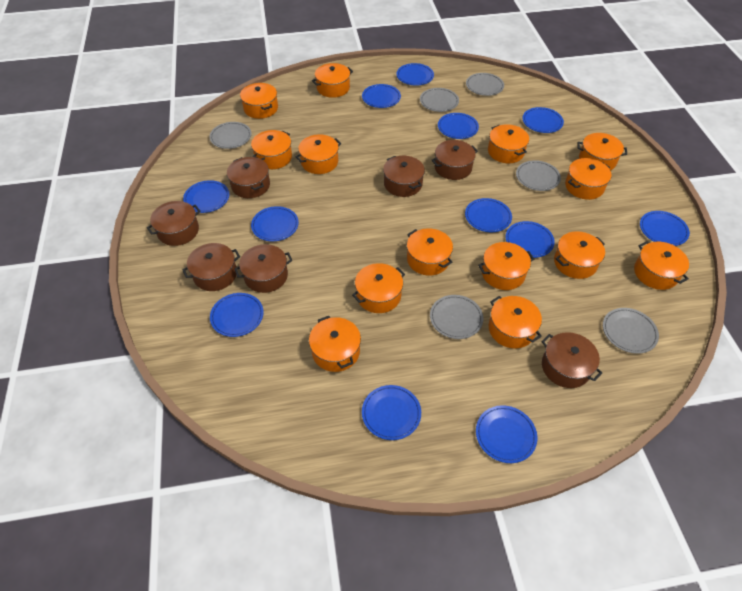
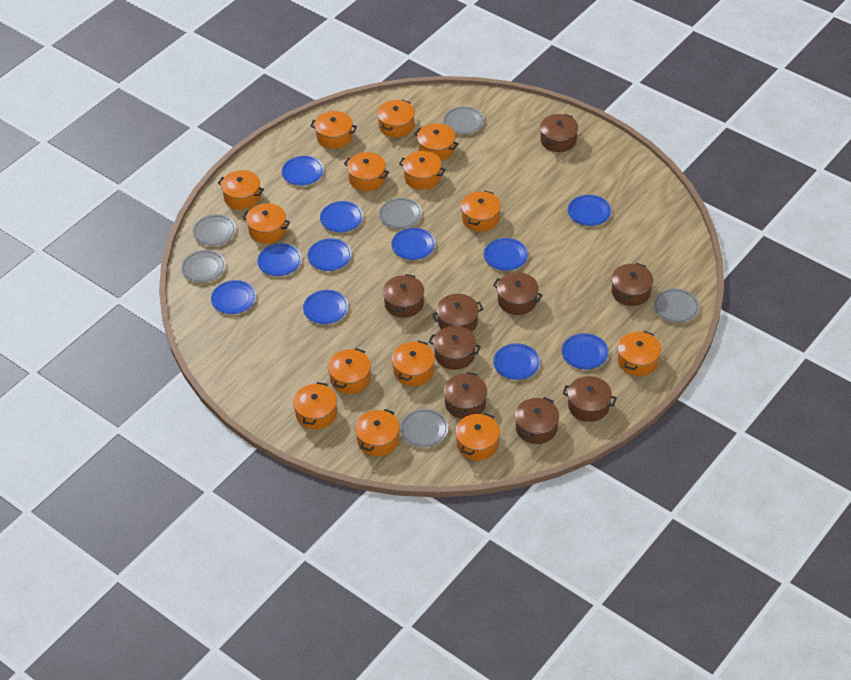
blue plate: 12 -> 11
brown pot: 7 -> 9

